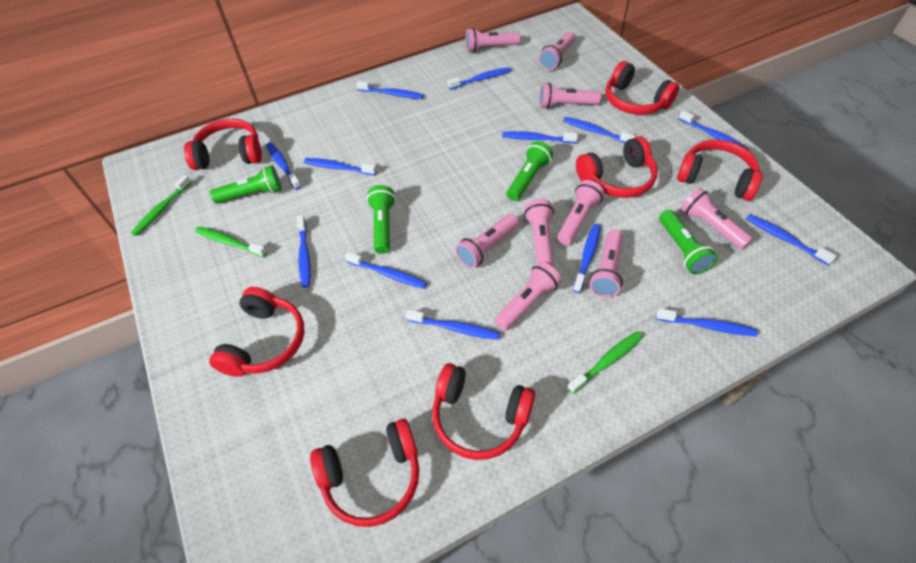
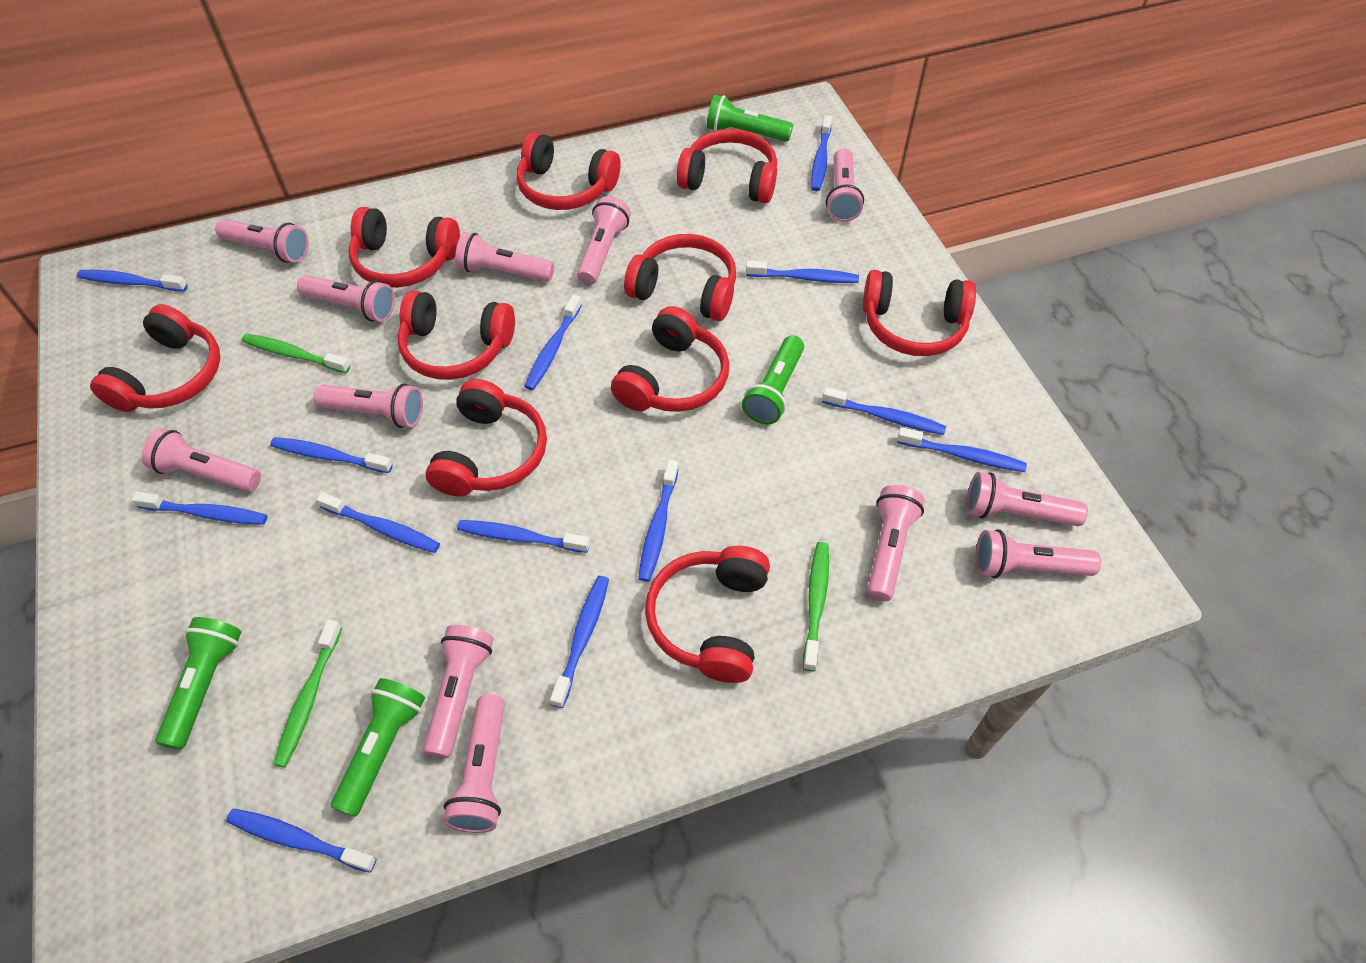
pink flashlight: 9 -> 12
red headphones: 7 -> 10

